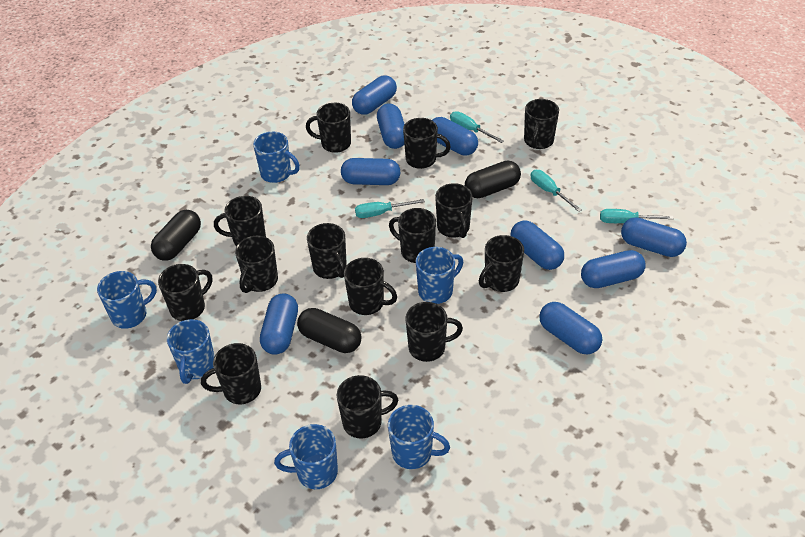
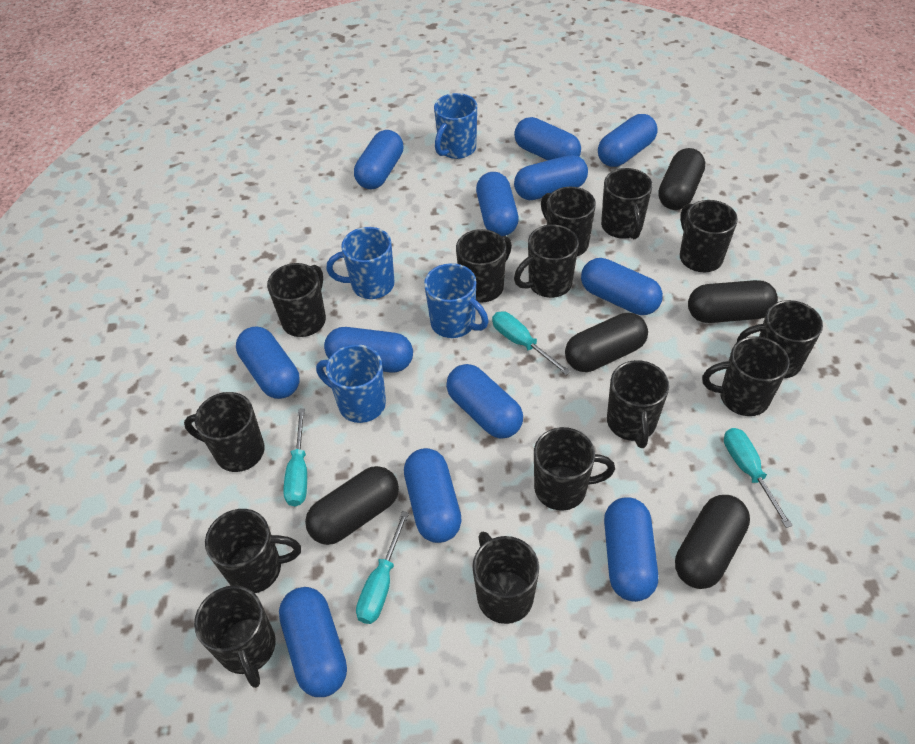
black capsule: 3 -> 5
blue capsule: 9 -> 12
blue mug: 6 -> 4

